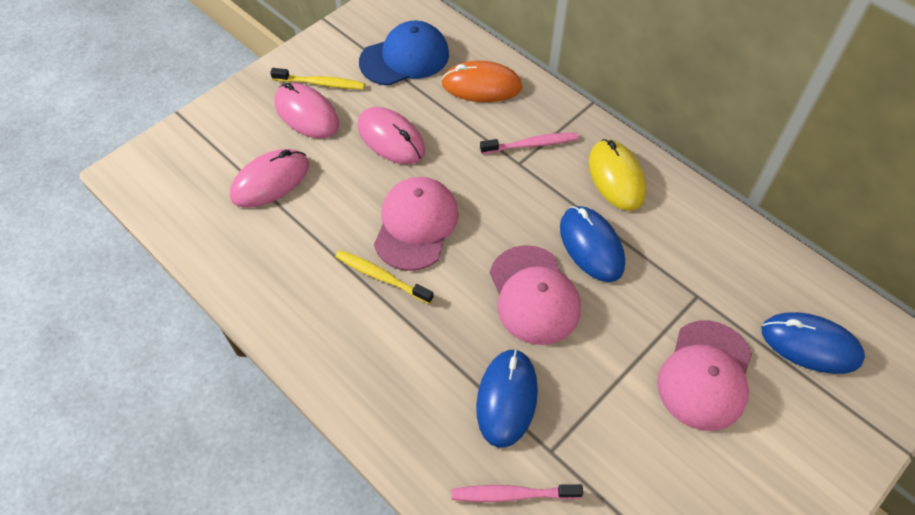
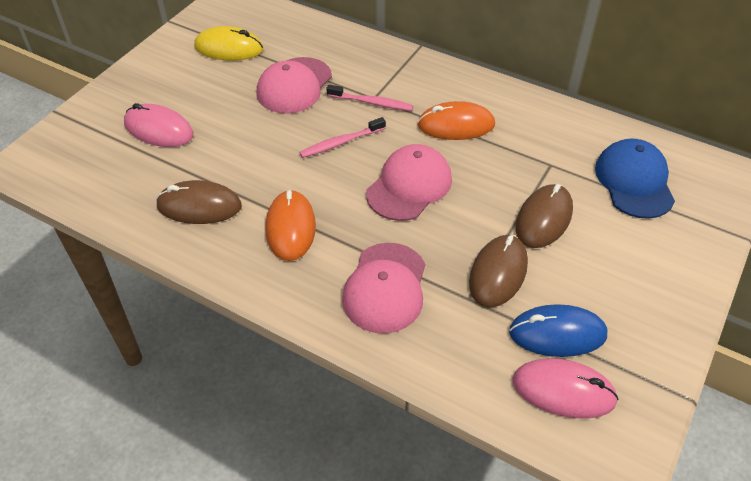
blue mouse: 3 -> 1
brown mouse: 0 -> 3
orange mouse: 1 -> 2
pink mouse: 3 -> 2
yellow toothbrush: 2 -> 0

